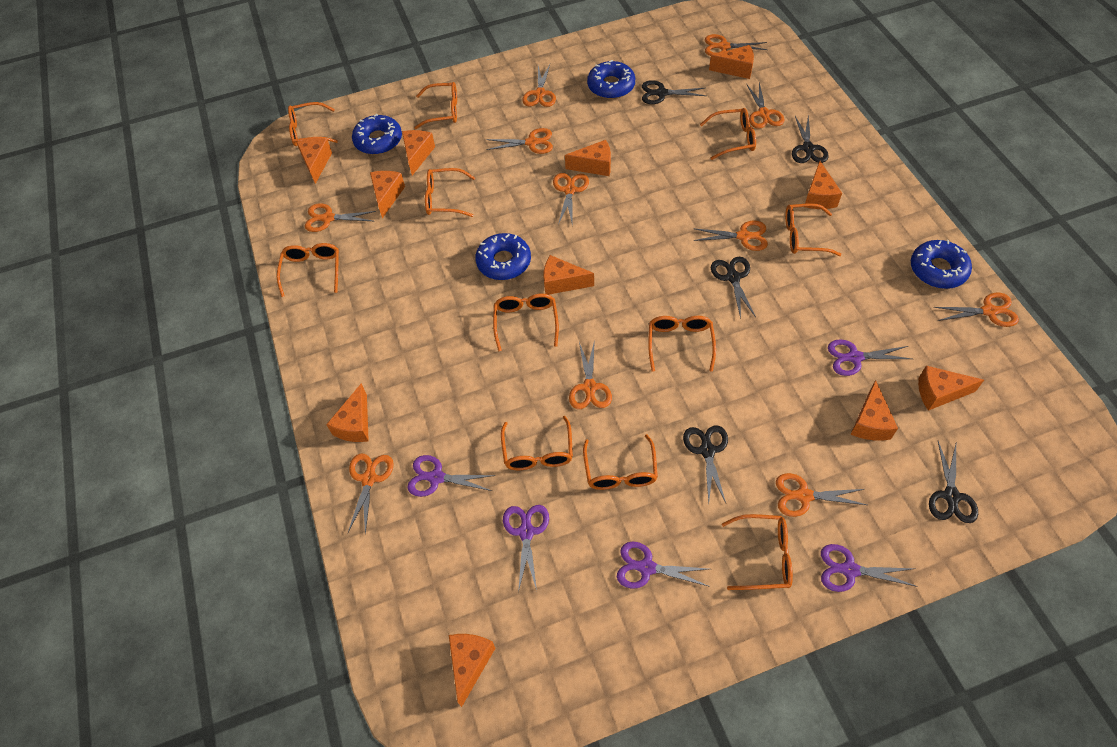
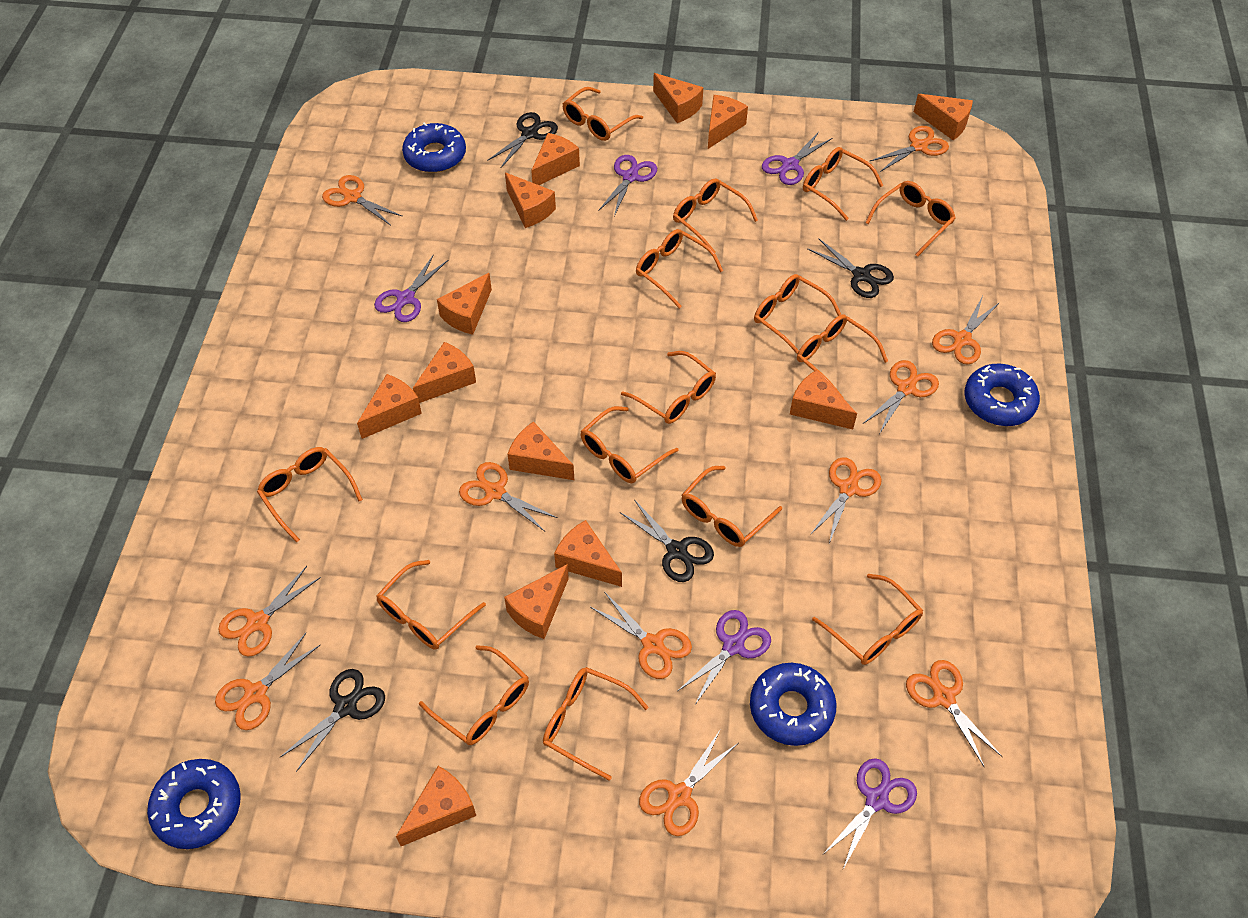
black scissors: 5 -> 4
orange cheese: 11 -> 13
orange glasses: 11 -> 15

